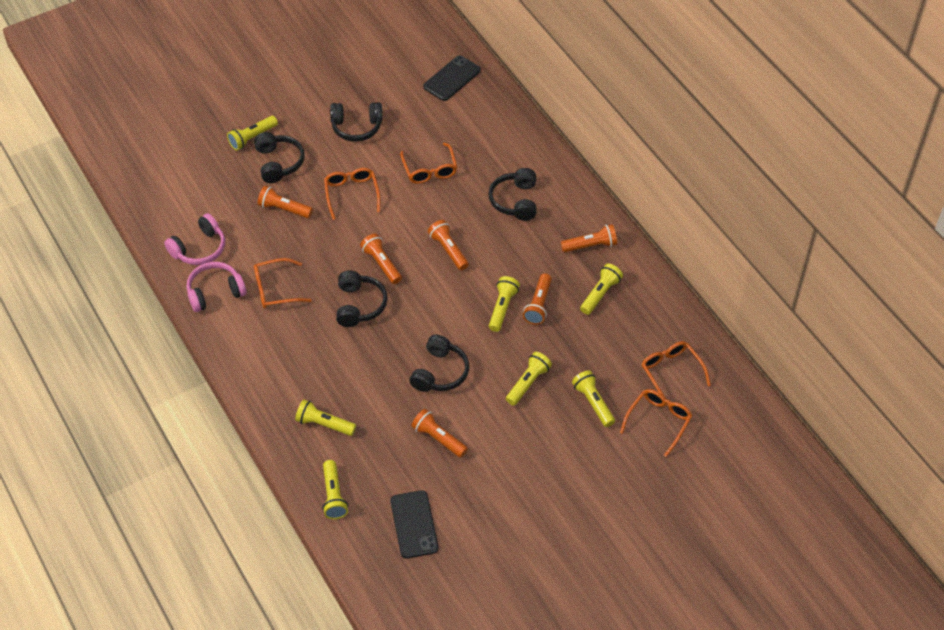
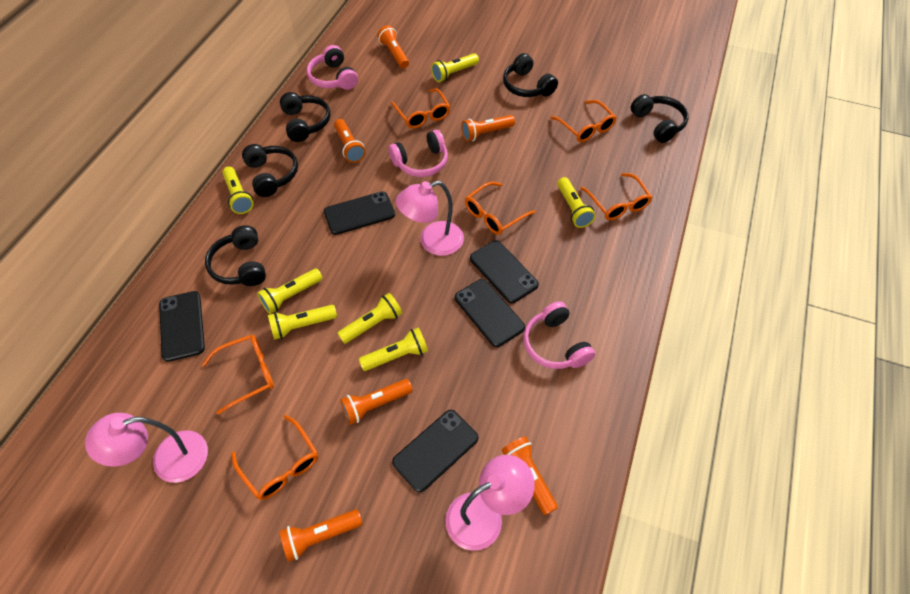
black phone: 2 -> 5
orange glasses: 5 -> 6
pink headphones: 2 -> 3
pink lamp: 0 -> 3

